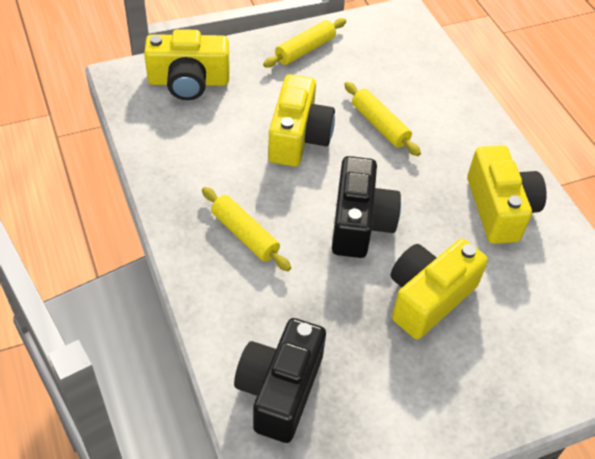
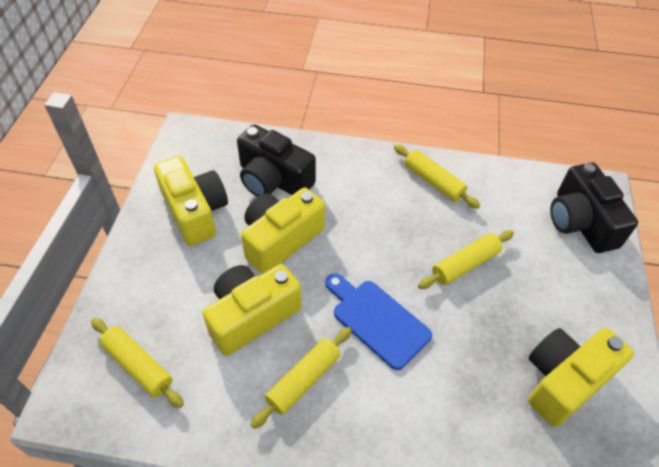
blue cutting board: 0 -> 1
yellow rolling pin: 3 -> 4

